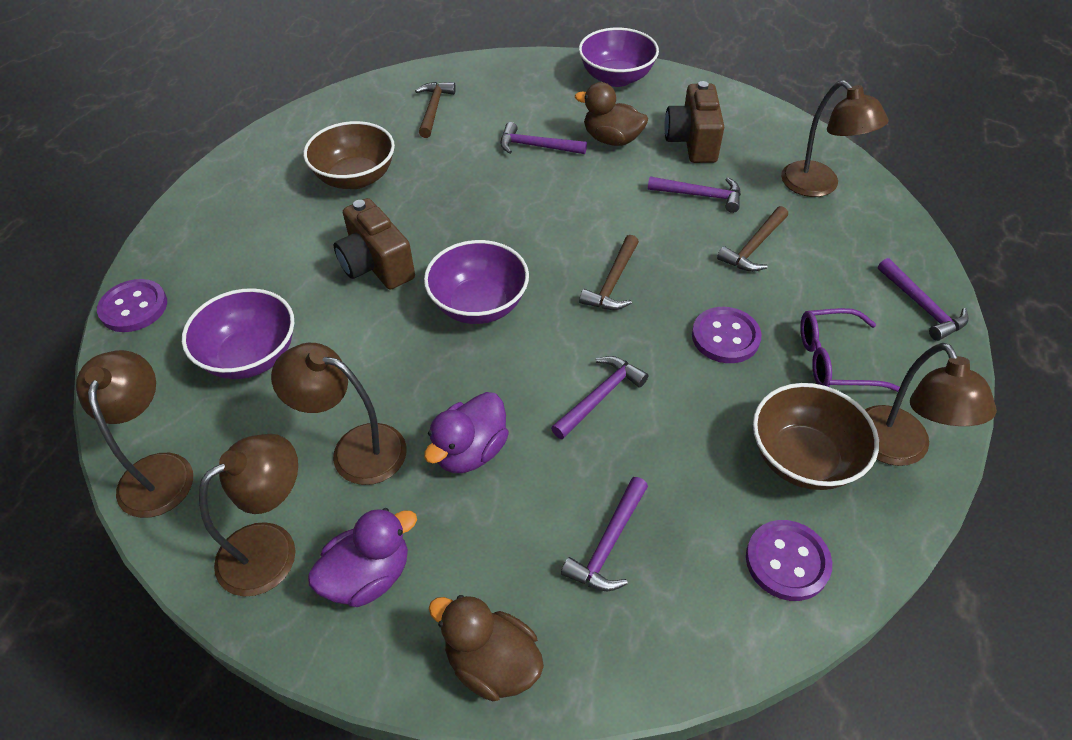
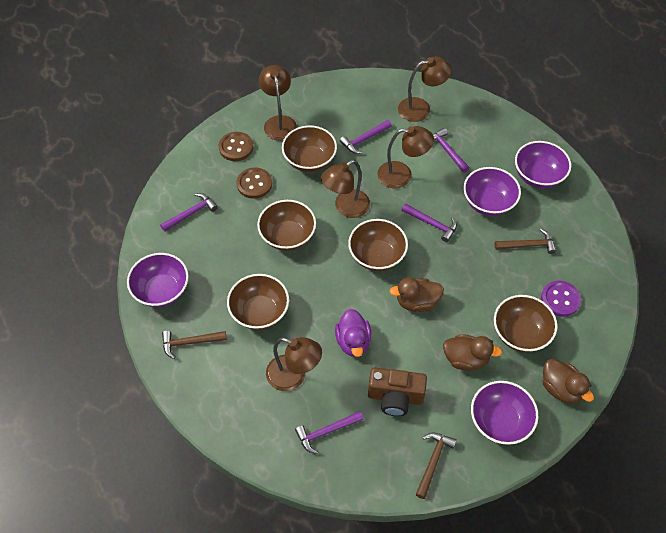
brown bowl: 2 -> 5
brown button: 0 -> 2
brown camera: 2 -> 1
brown duck: 2 -> 3
purple bowl: 3 -> 4
purple button: 3 -> 1
purple duck: 2 -> 1
purple glasses: 1 -> 0

